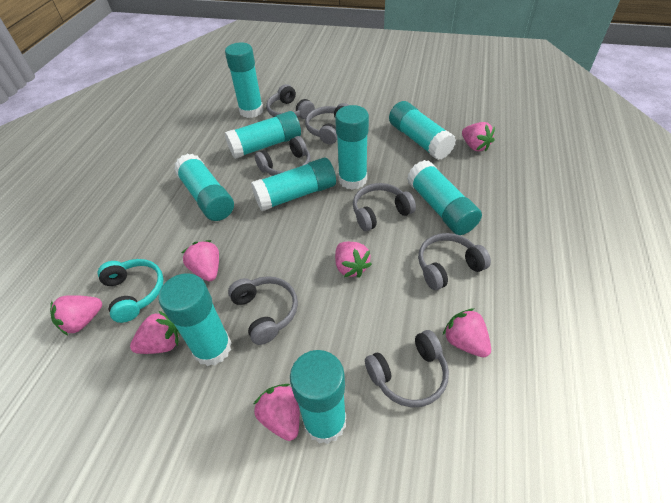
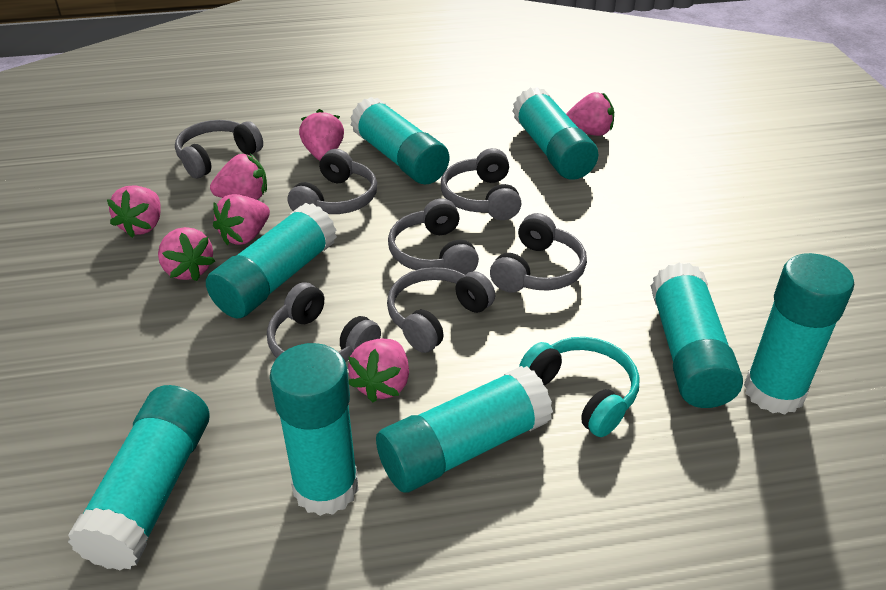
turquoise glue stick: 9 -> 8

